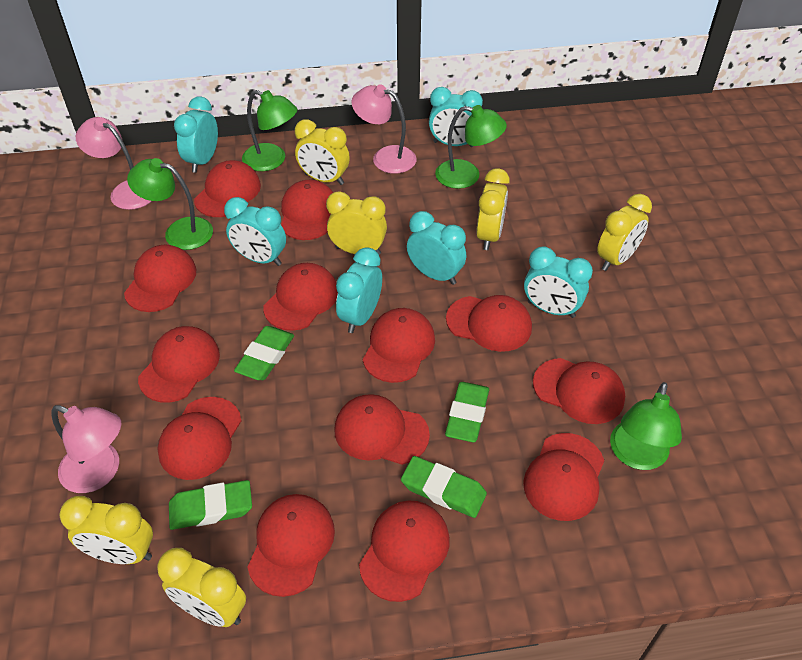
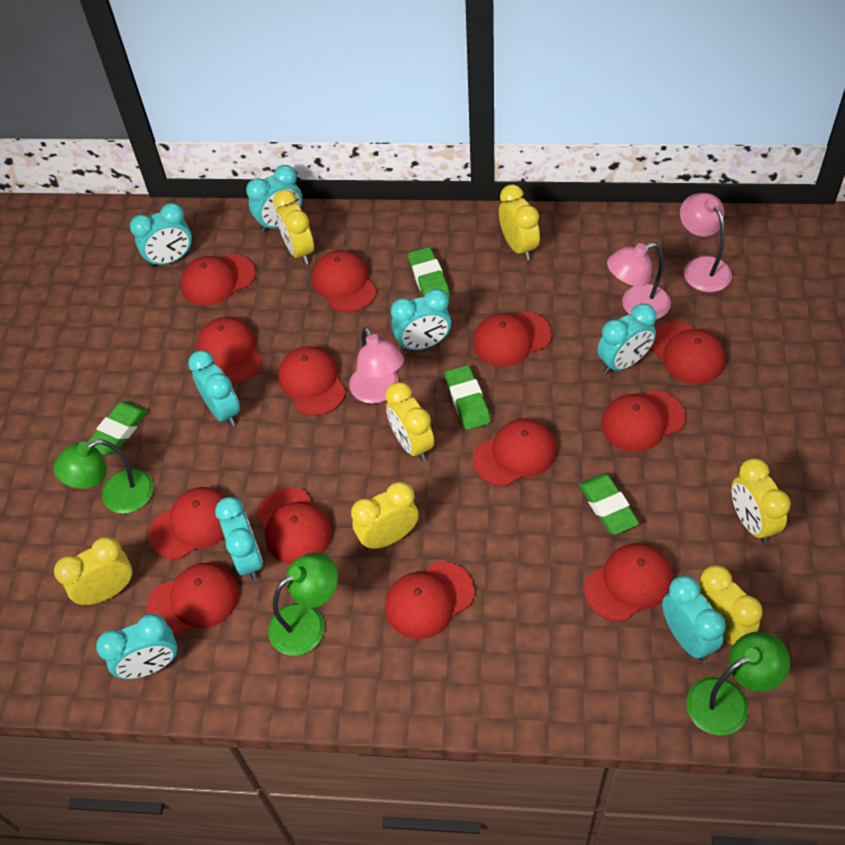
green lamp: 4 -> 3
turquoise clock: 6 -> 8
yellow clock: 6 -> 7

